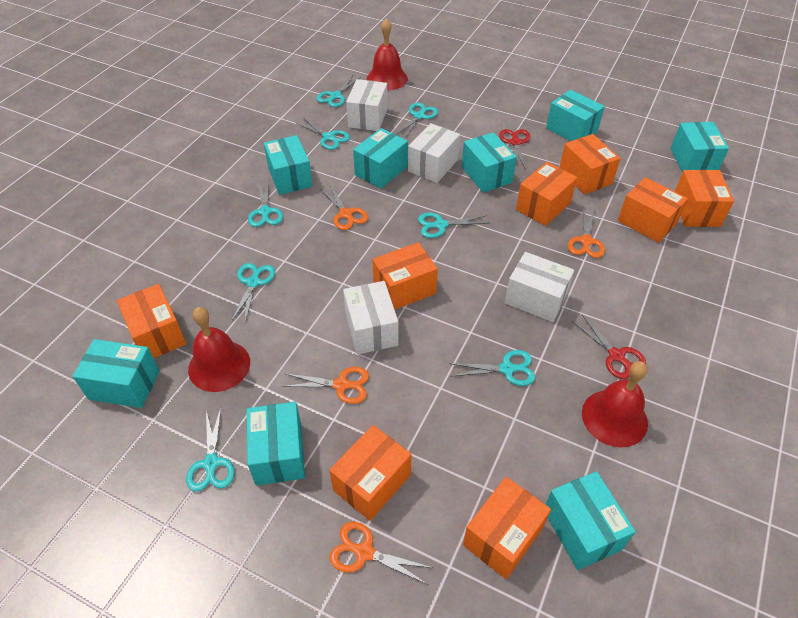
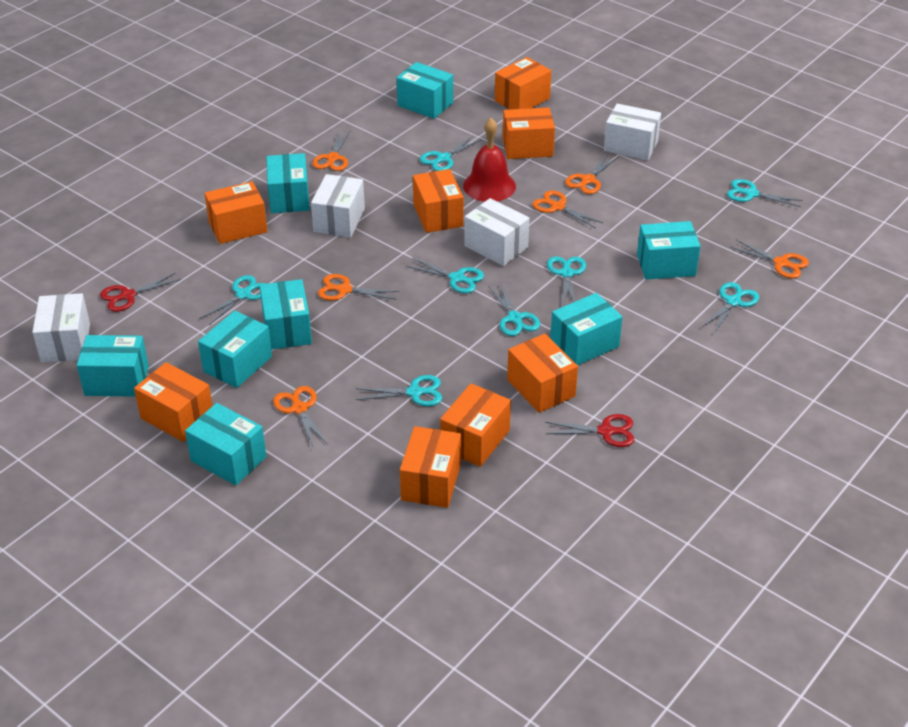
orange scissors: 4 -> 6
red bell: 3 -> 1

